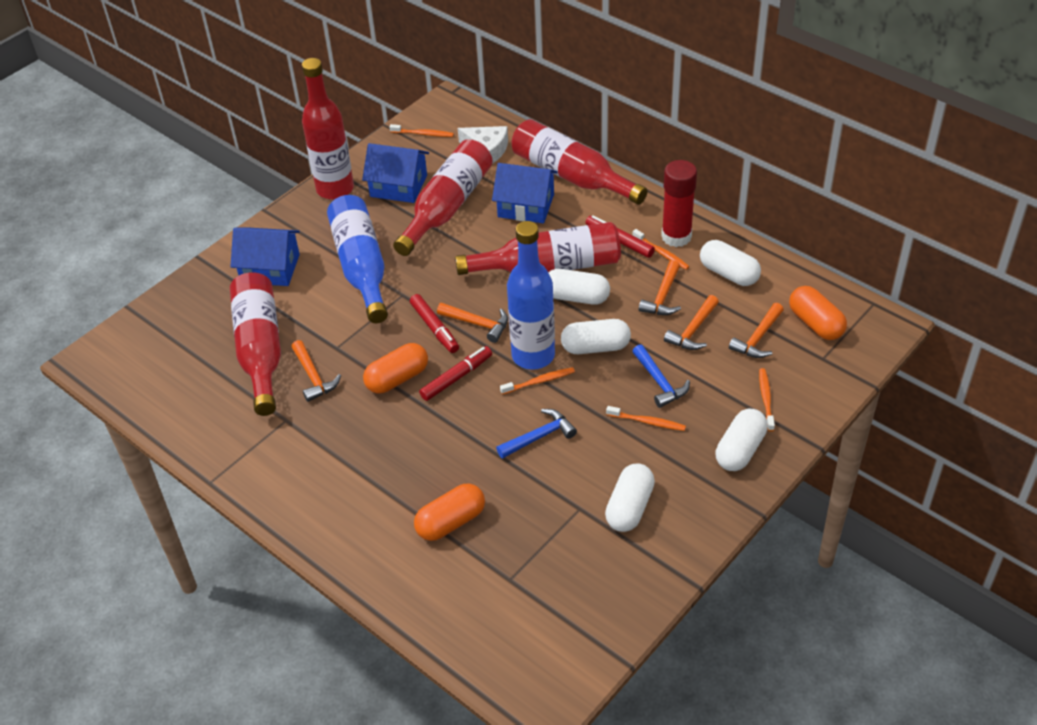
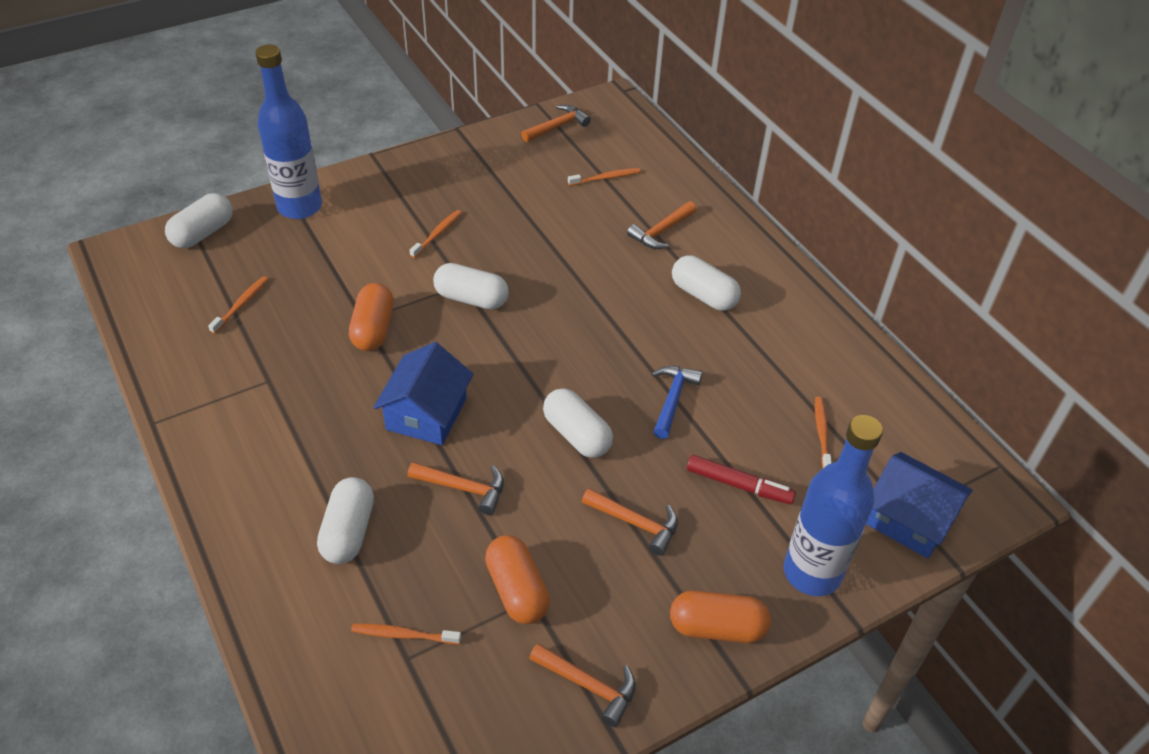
blue hammer: 2 -> 1
blue house: 3 -> 2
red bottle: 5 -> 0
red glue stick: 1 -> 0
red marker: 3 -> 1
white cheese: 1 -> 0

